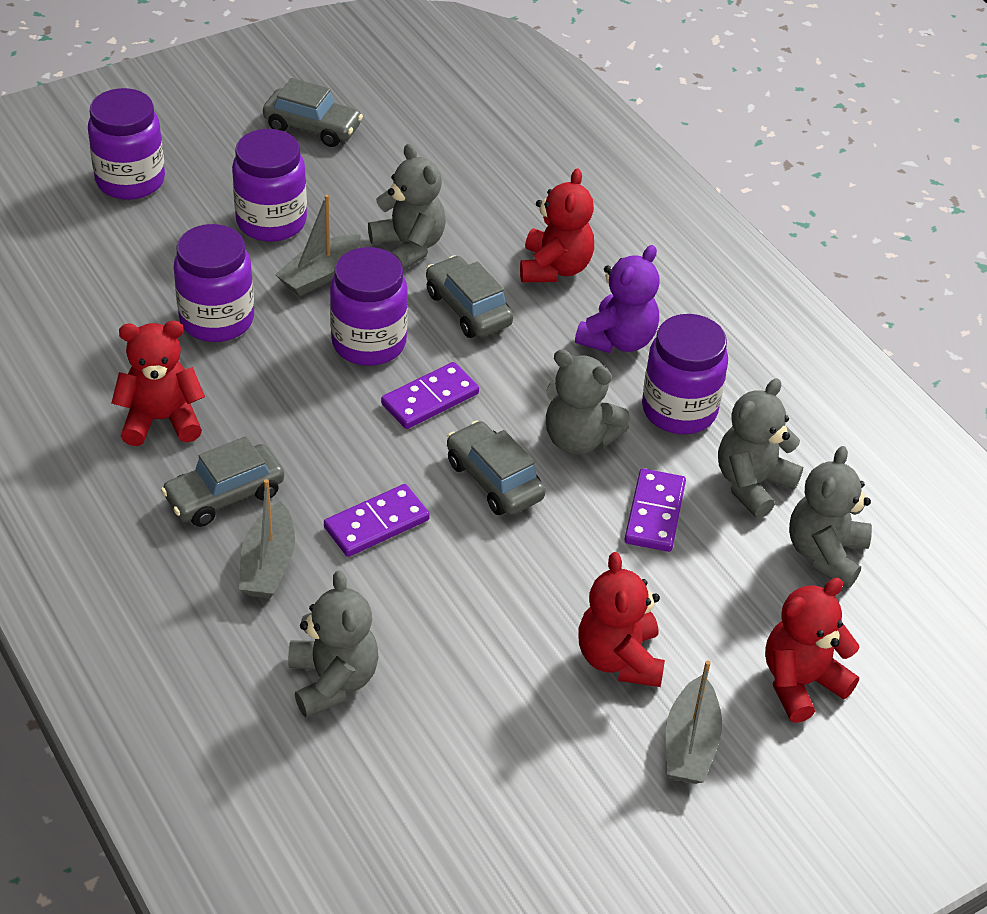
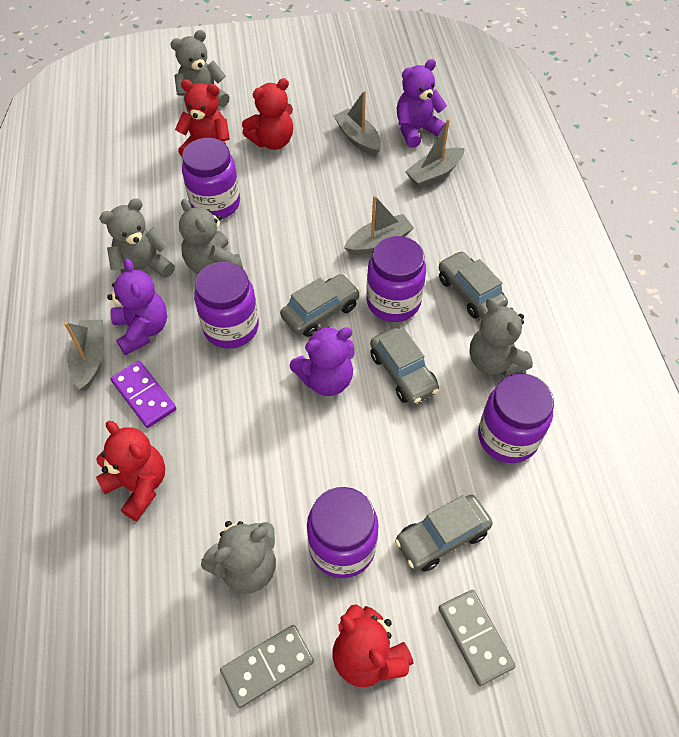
grey boat: 3 -> 4
grey domino: 0 -> 2
purple domino: 3 -> 1
purple teddy bear: 1 -> 3

